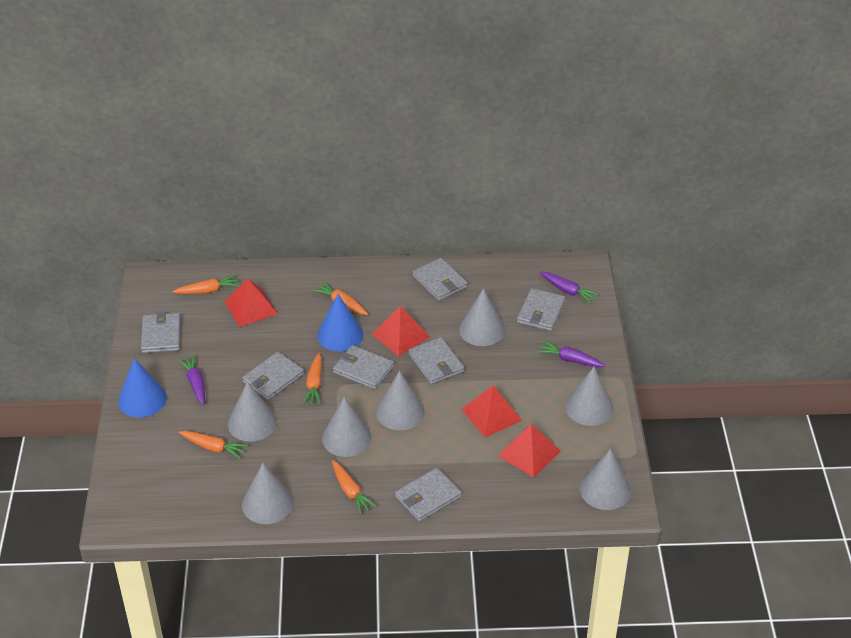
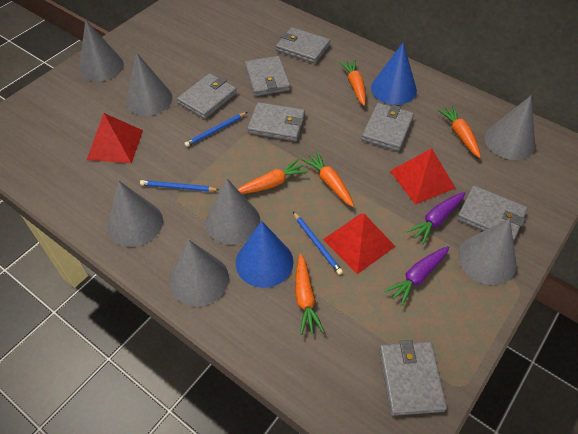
blue pencil: 0 -> 3
purple carrot: 3 -> 2
red pyramid: 4 -> 3

